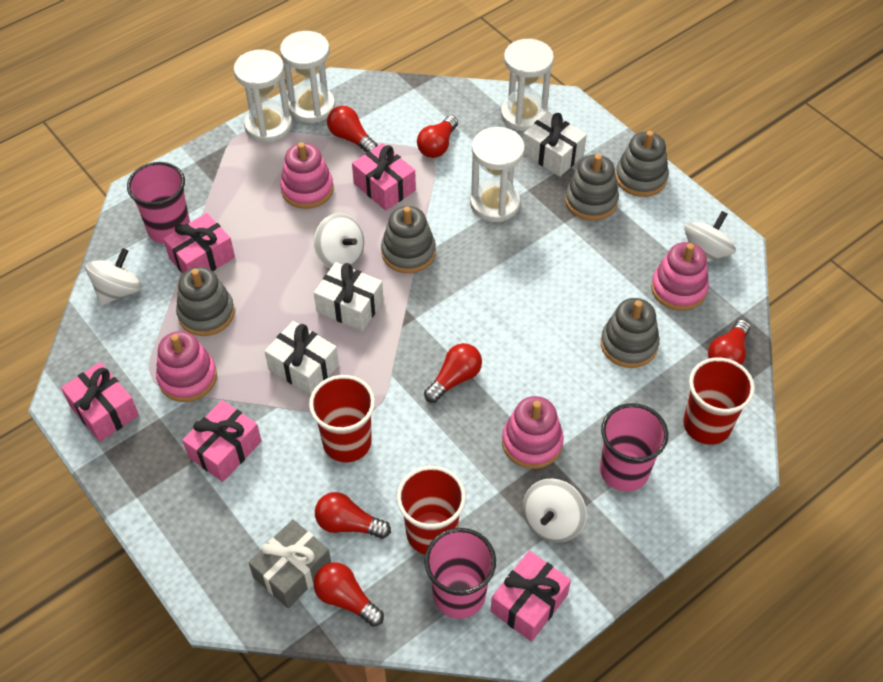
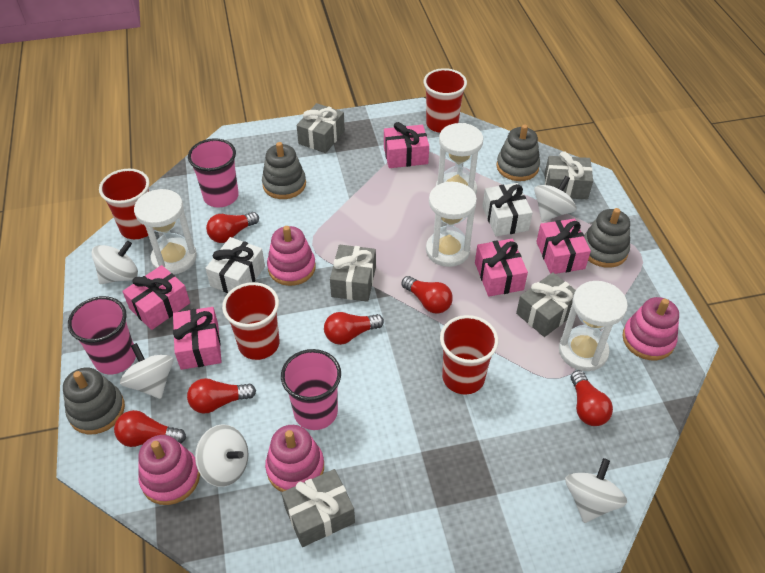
grey gift: 1 -> 5
grey stacking toy: 5 -> 4
red cup: 3 -> 4
white gift: 3 -> 2
white spinning top: 4 -> 5

